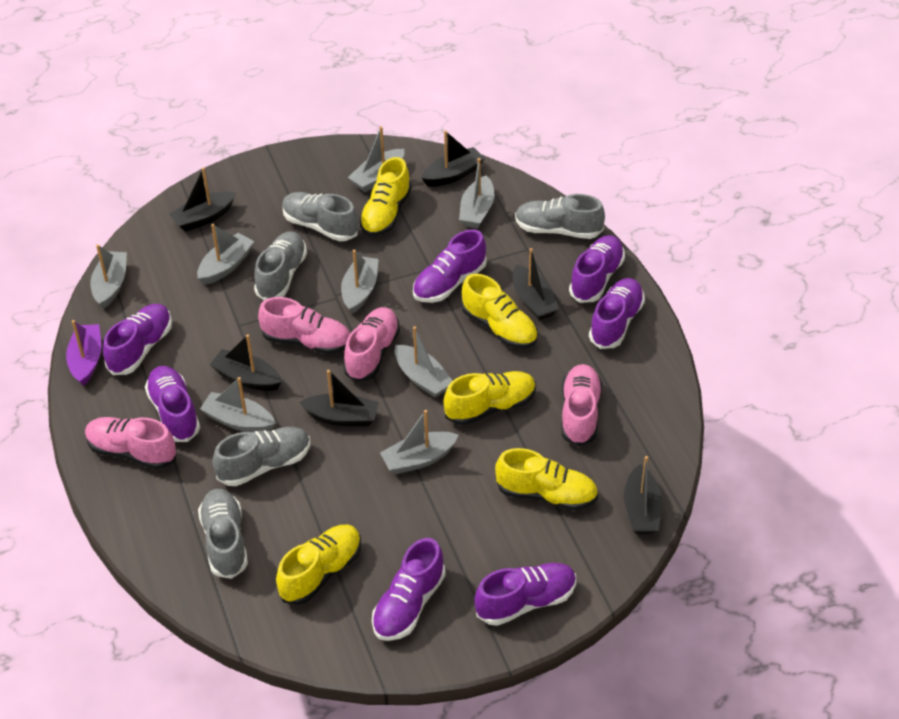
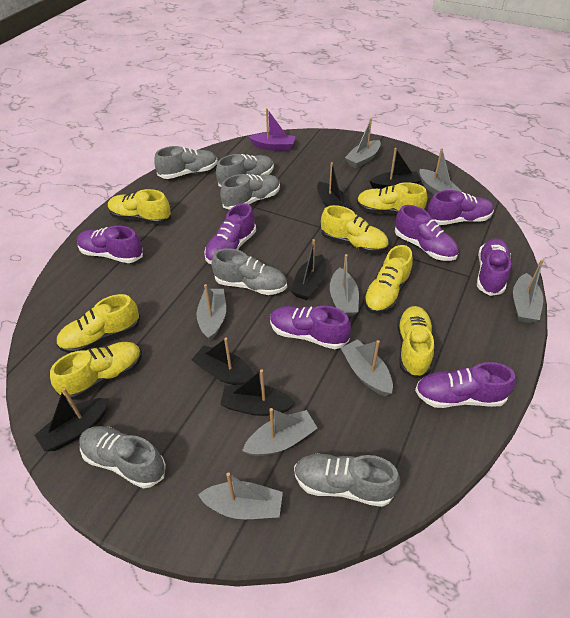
grey shoe: 5 -> 6
pink shoe: 4 -> 0
yellow shoe: 5 -> 7

